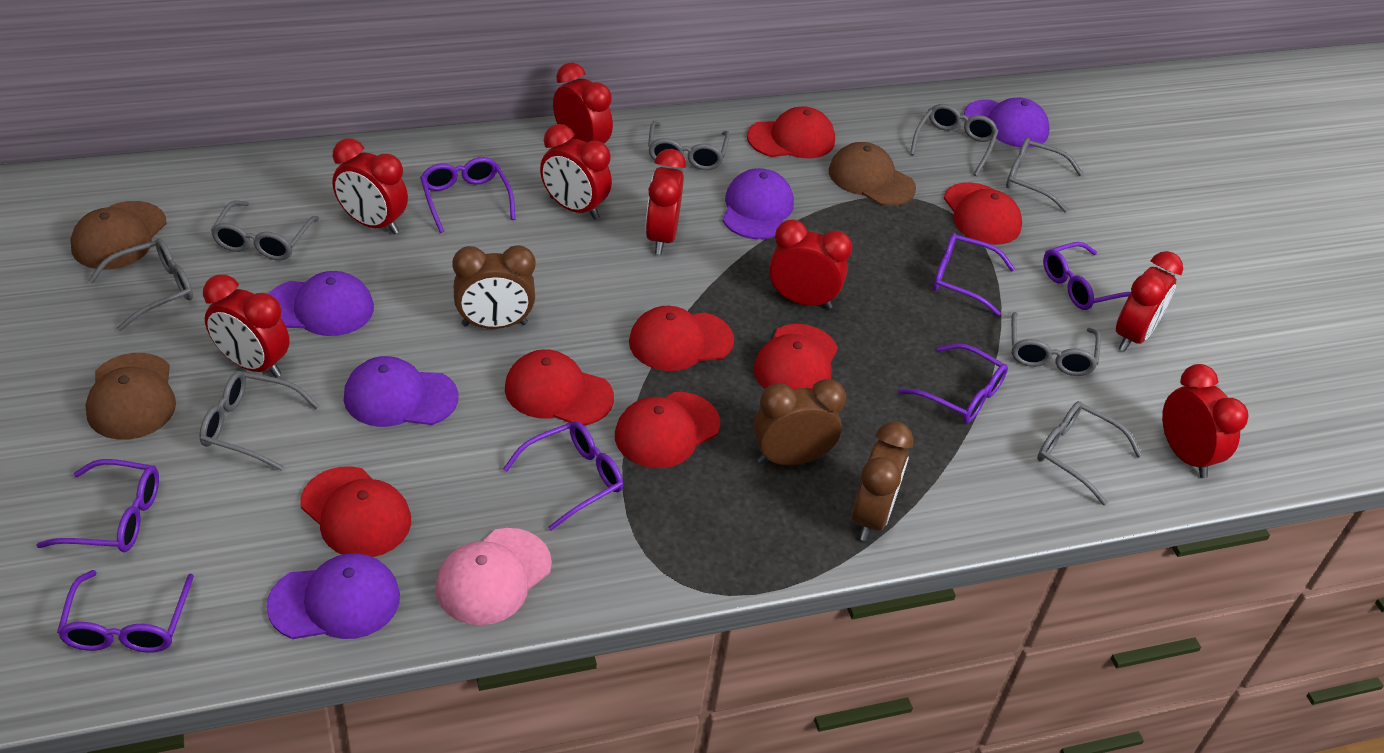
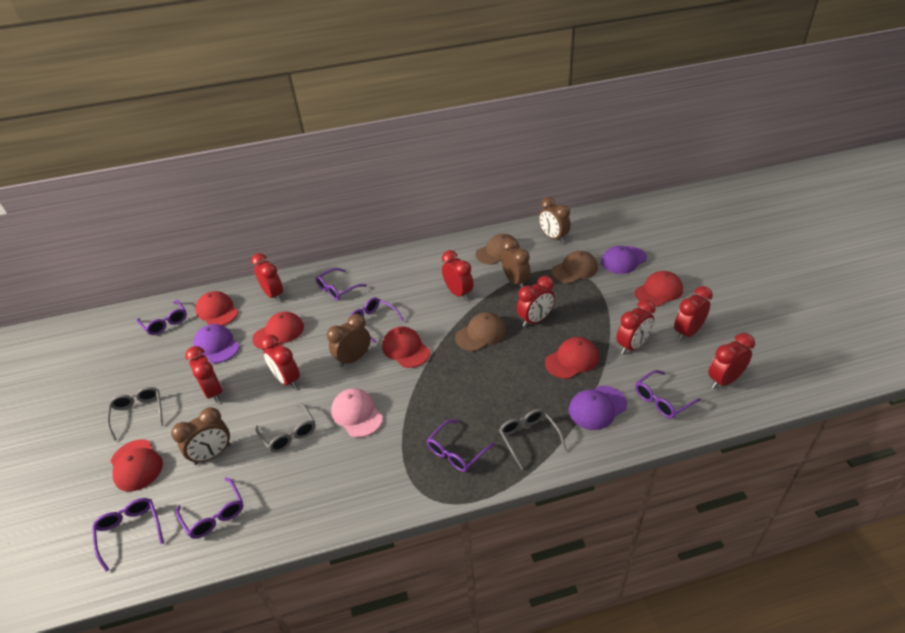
brown clock: 3 -> 4
grey glasses: 8 -> 3
purple cap: 5 -> 3
red cap: 7 -> 6

